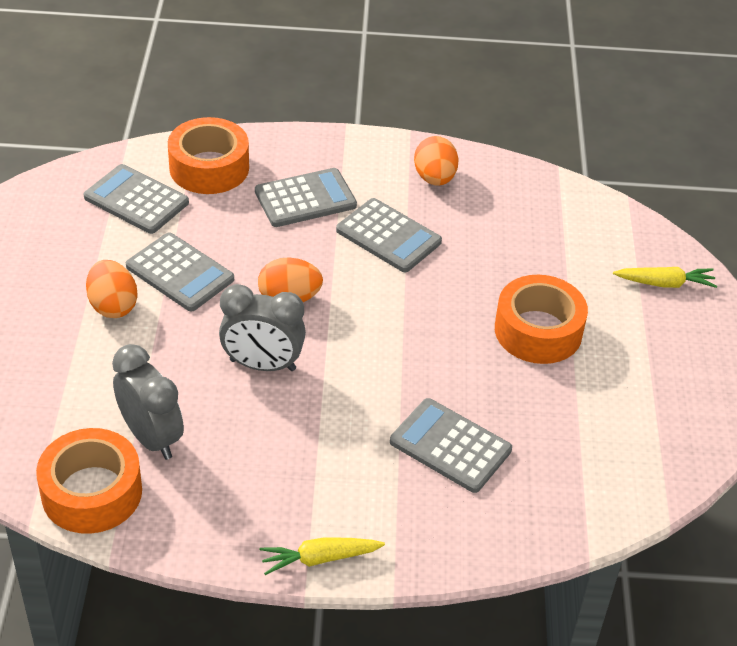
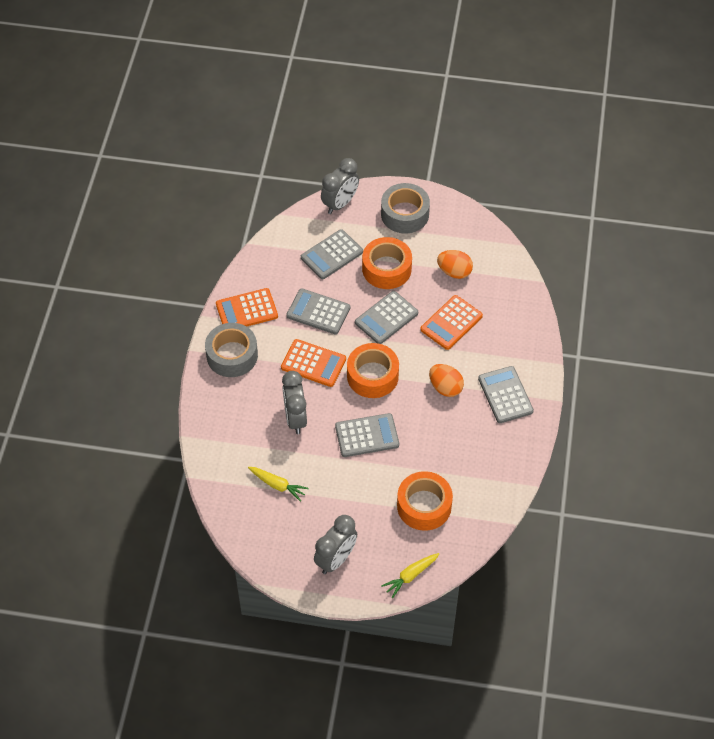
grey clock: 2 -> 3
grey tape: 0 -> 2
orange calculator: 0 -> 3
orange egg: 3 -> 2

